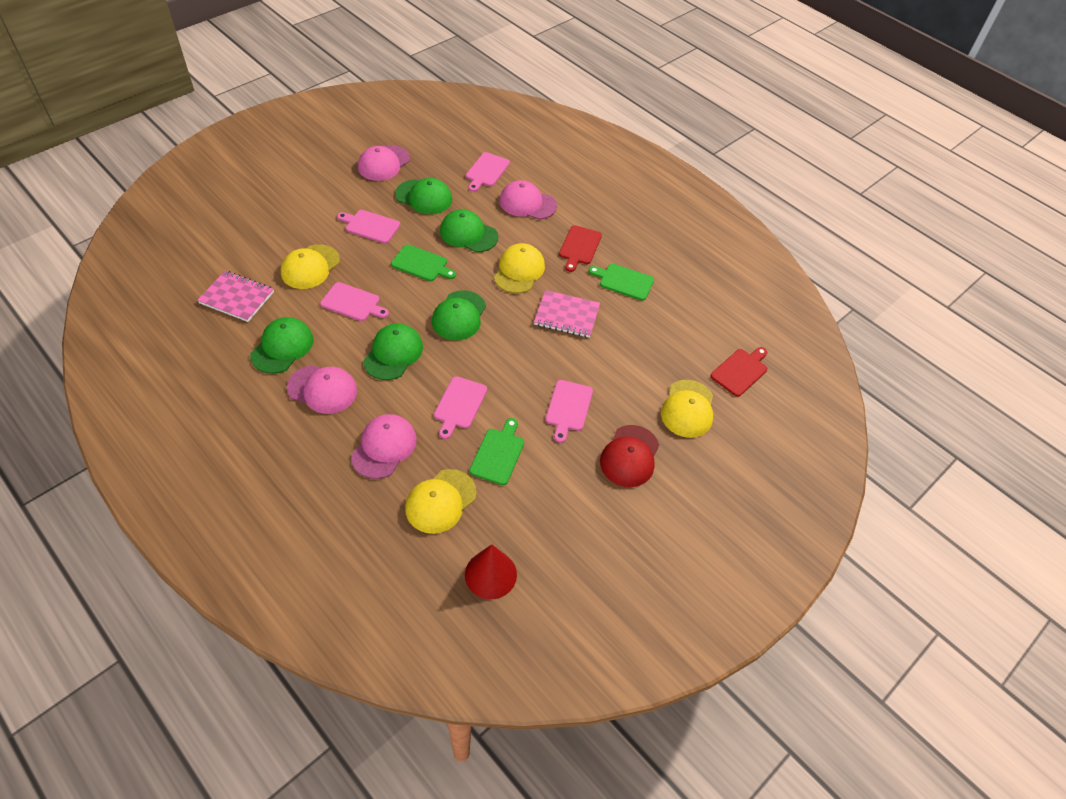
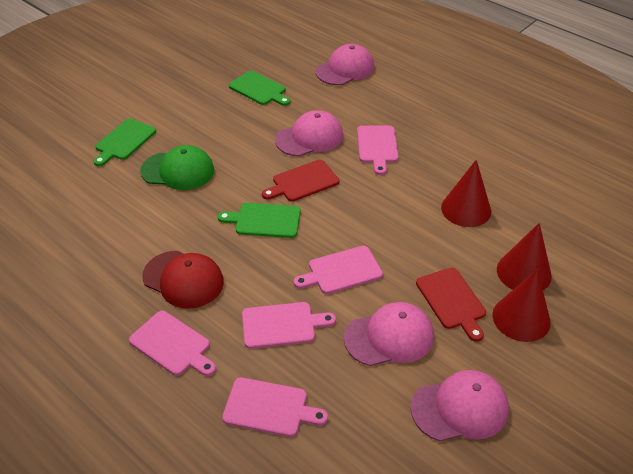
green cap: 5 -> 1
pink notebook: 2 -> 0
red cone: 1 -> 3
yellow cap: 4 -> 0

